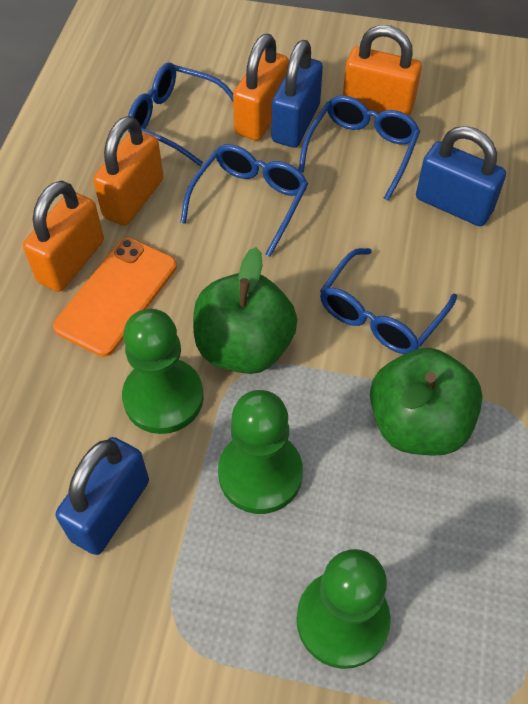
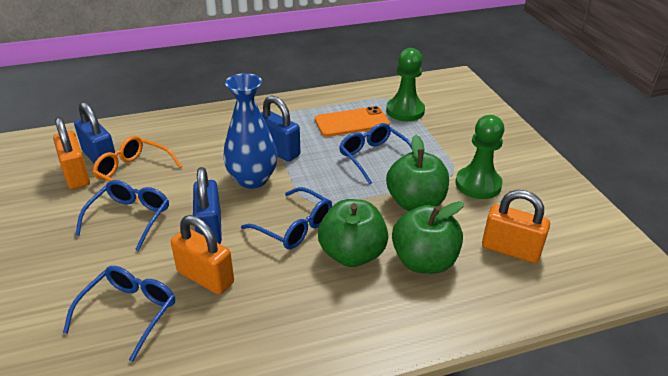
blue vase: 0 -> 1
green apple: 2 -> 3
green pawn: 3 -> 2
orange glasses: 0 -> 1
orange padlock: 4 -> 3

